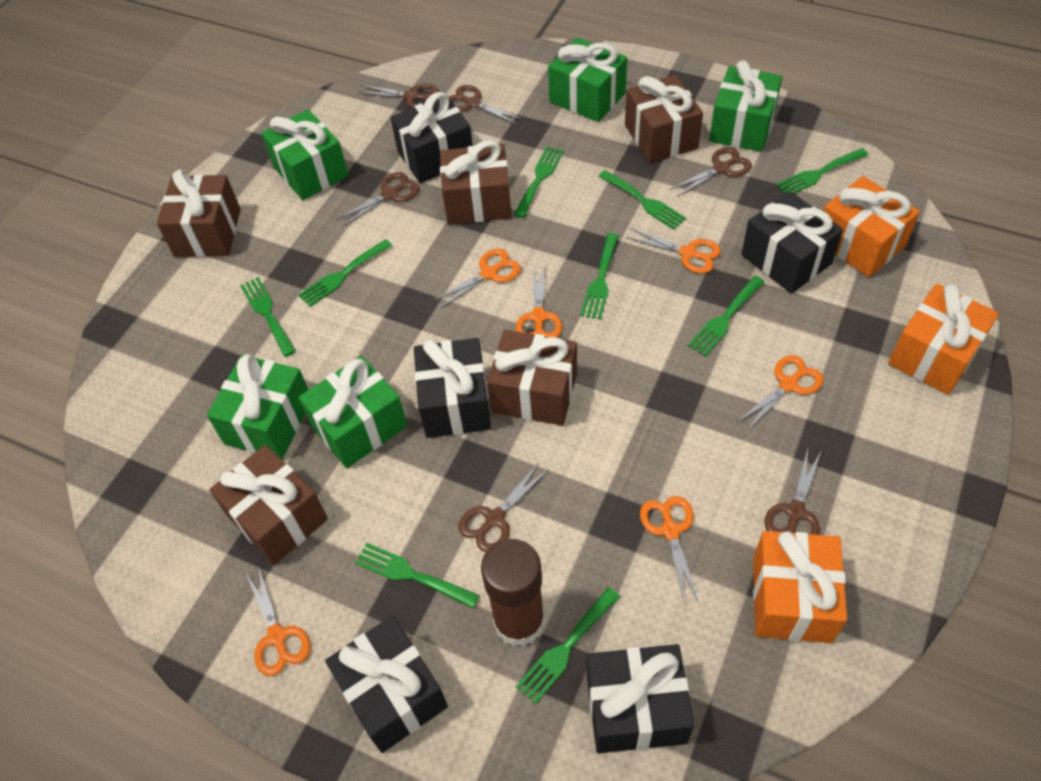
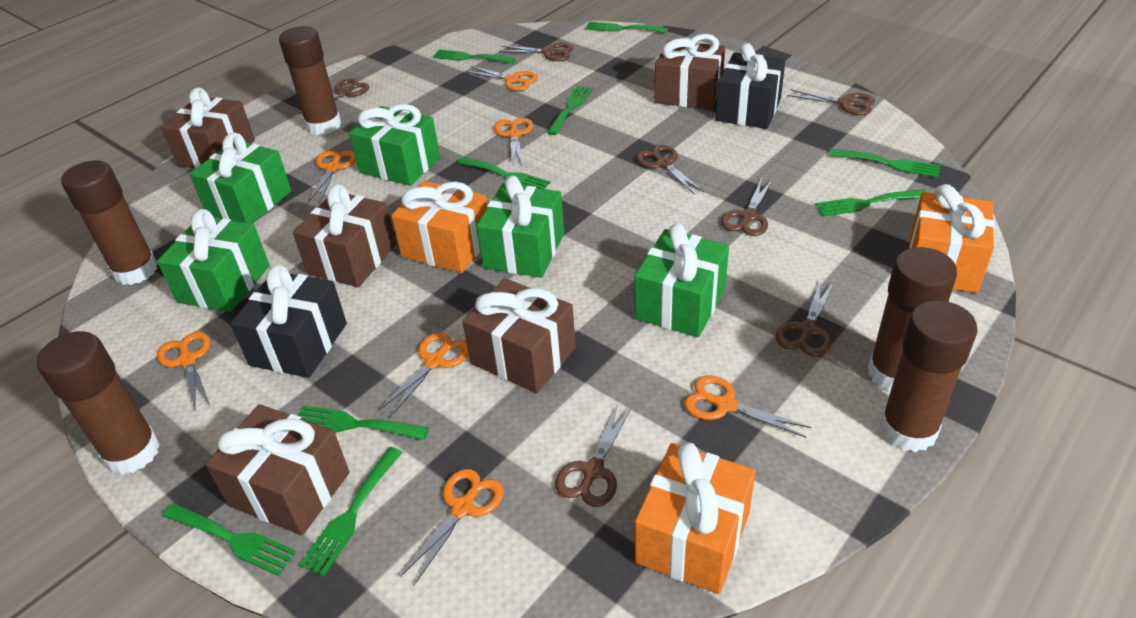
black gift: 5 -> 2
brown glue stick: 1 -> 5
brown scissors: 6 -> 7
orange scissors: 6 -> 7

